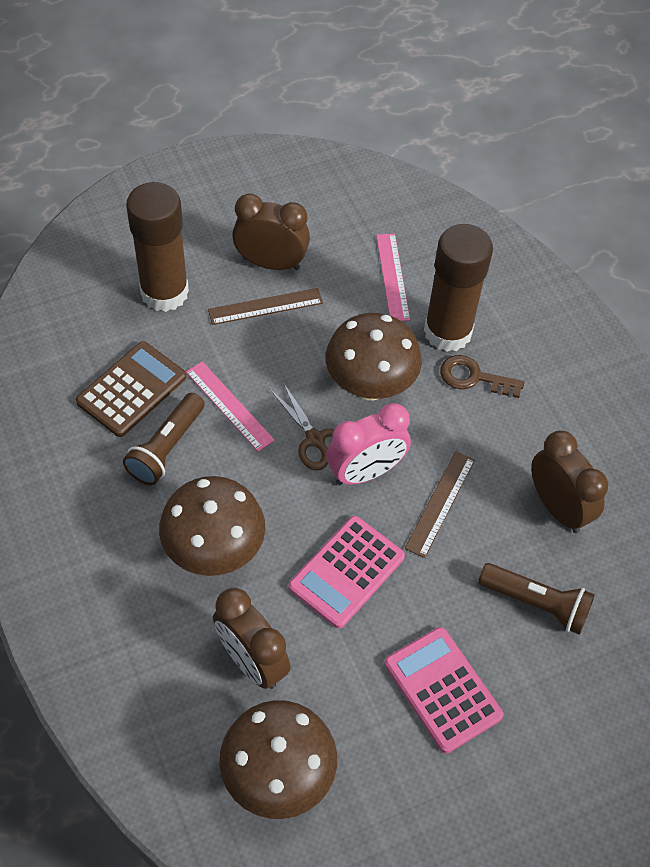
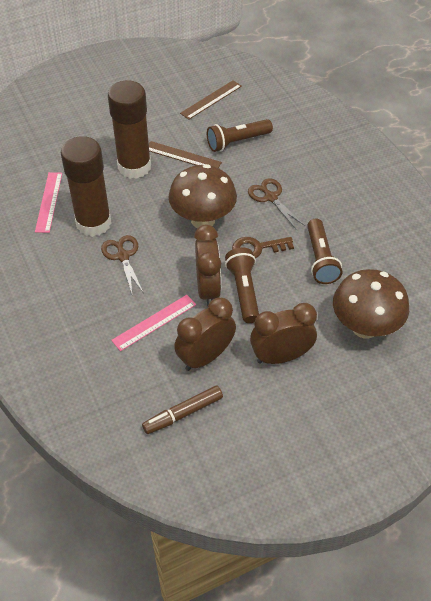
brown calculator: 1 -> 0
brown flashlight: 2 -> 3
brown marker: 0 -> 1
brown mushroom: 3 -> 2
brown scissors: 1 -> 2
pink calculator: 2 -> 0
pink clock: 1 -> 0

